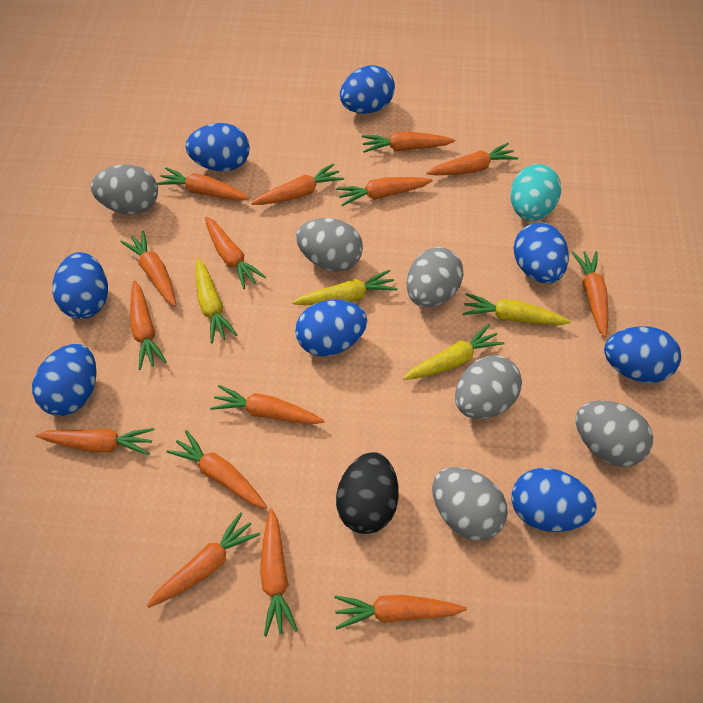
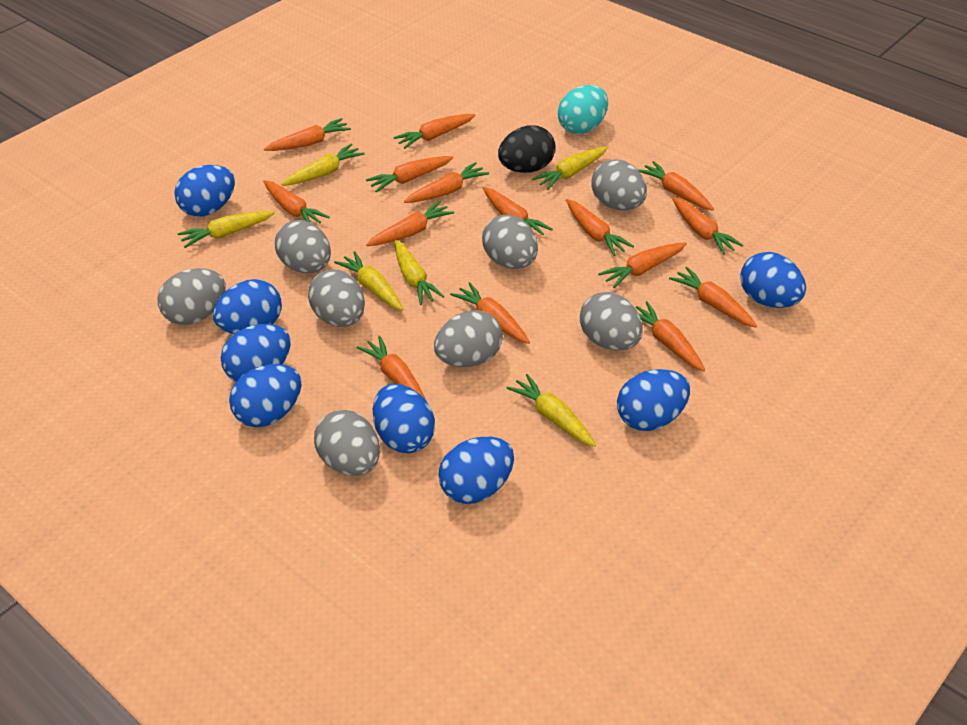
grey egg: 6 -> 8
yellow carrot: 4 -> 6

